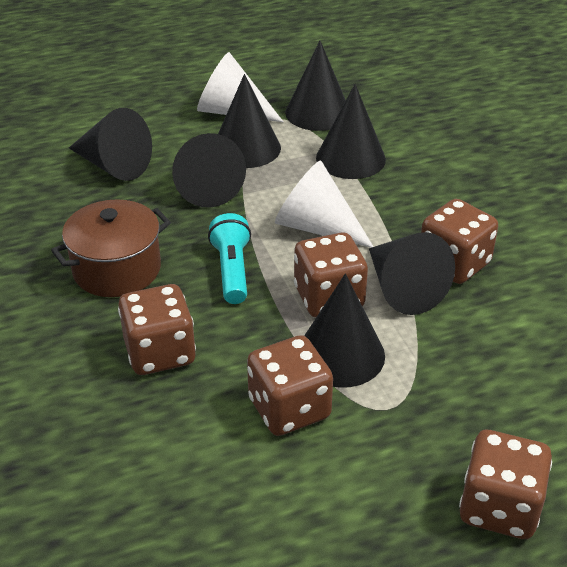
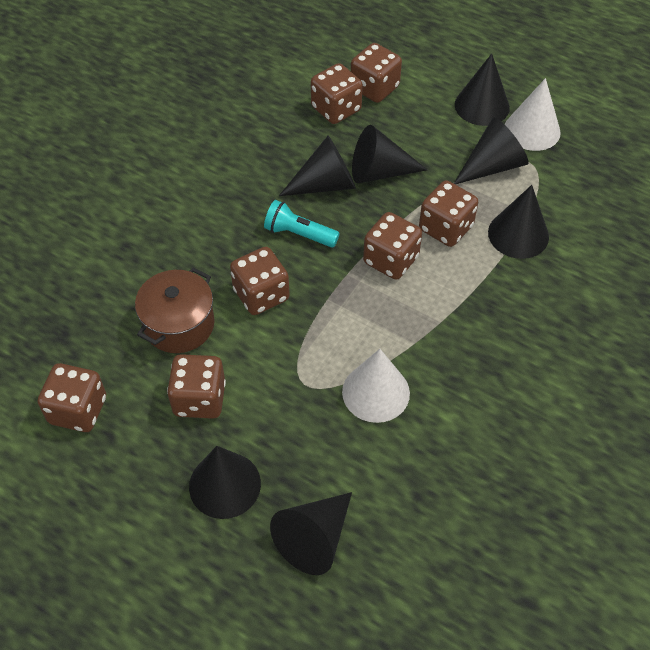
brown dice: 5 -> 7

